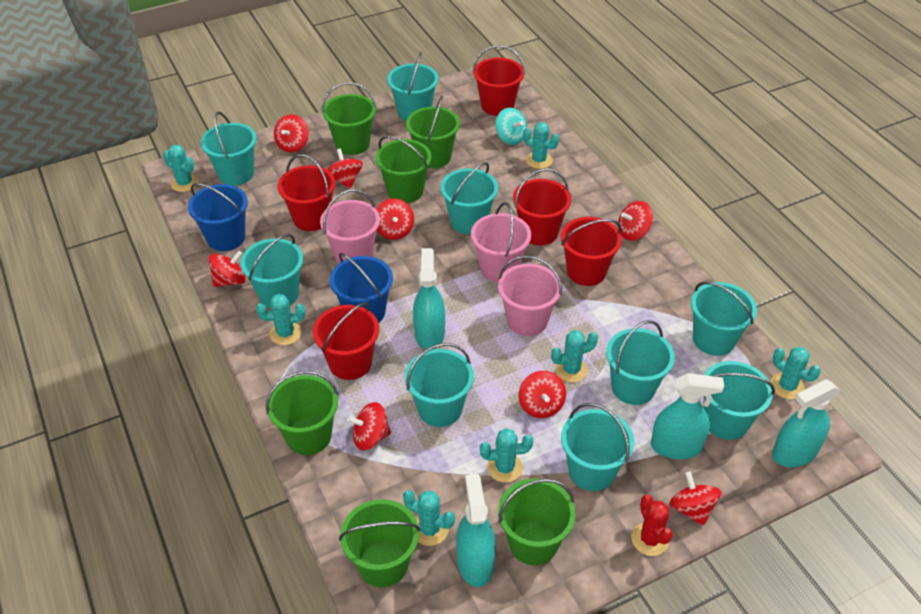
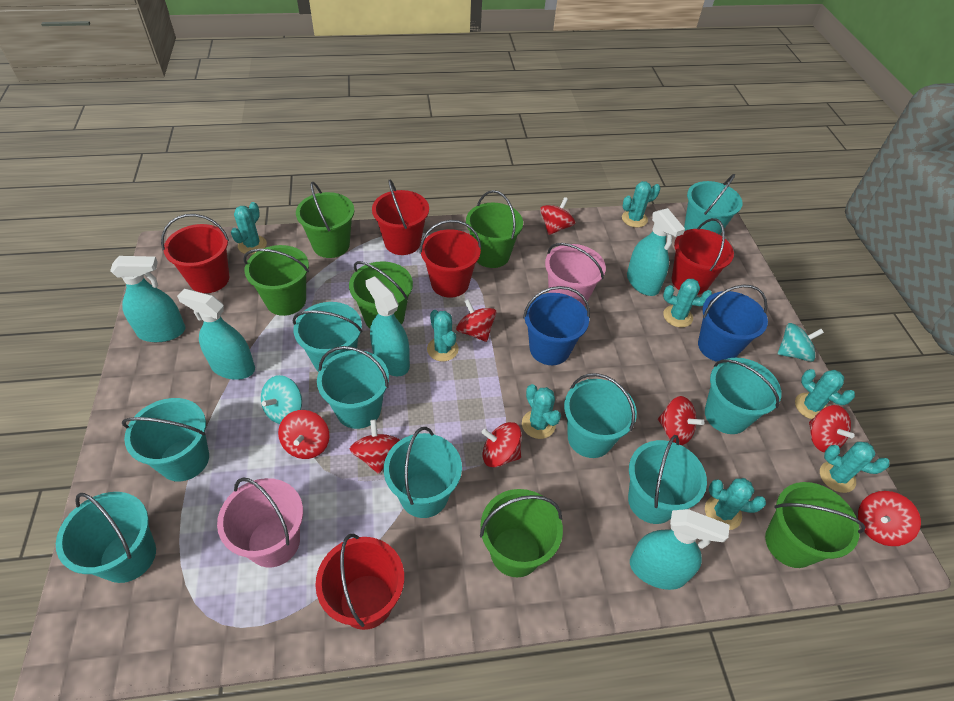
pink bucket: 3 -> 2
red cactus: 1 -> 0
turquoise cactus: 7 -> 8
turquoise spinning top: 1 -> 2
turquoise spray bottle: 4 -> 5

